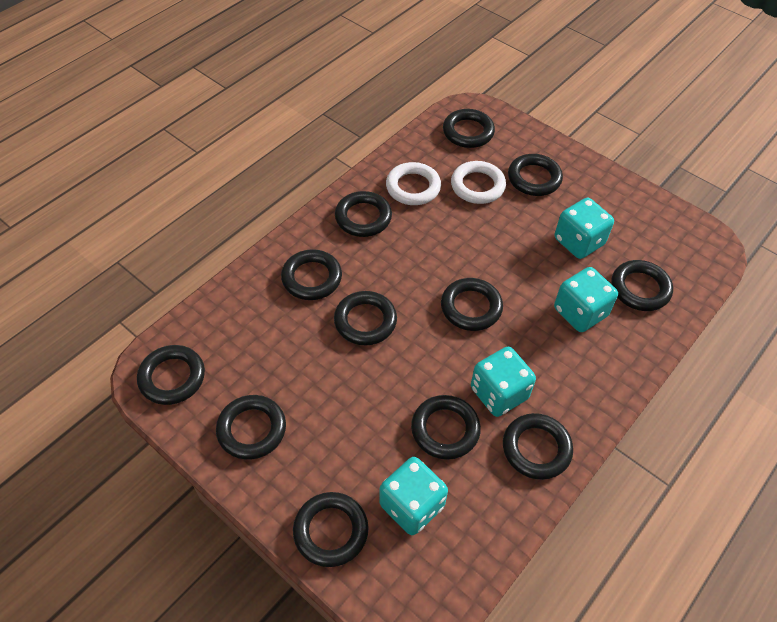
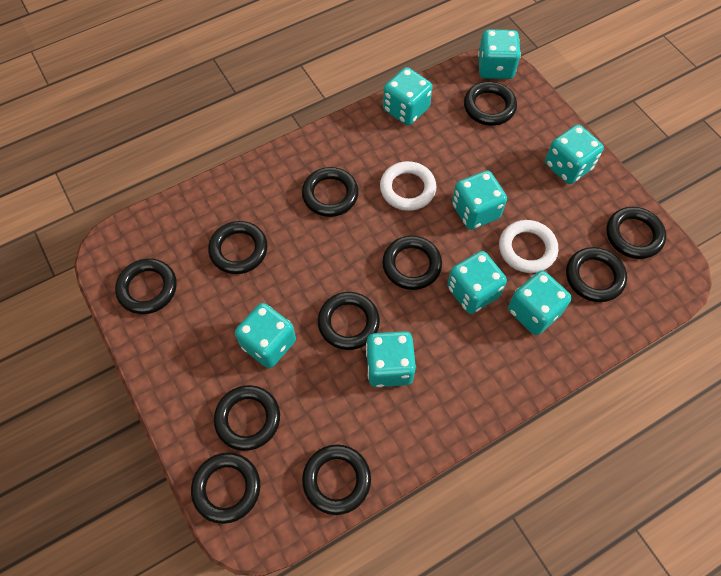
black ring: 12 -> 11
turquoise dice: 4 -> 8

